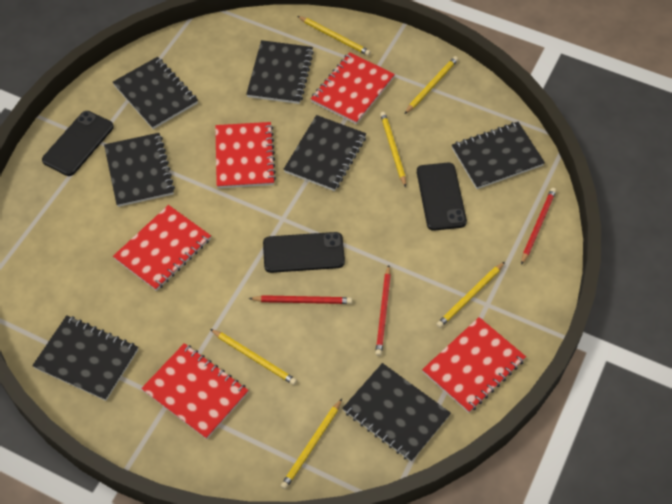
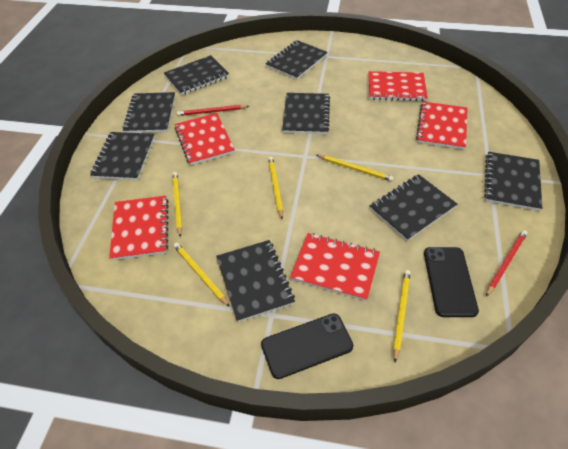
black notebook: 7 -> 8
black phone: 3 -> 2
red pencil: 3 -> 2
yellow pencil: 6 -> 5

